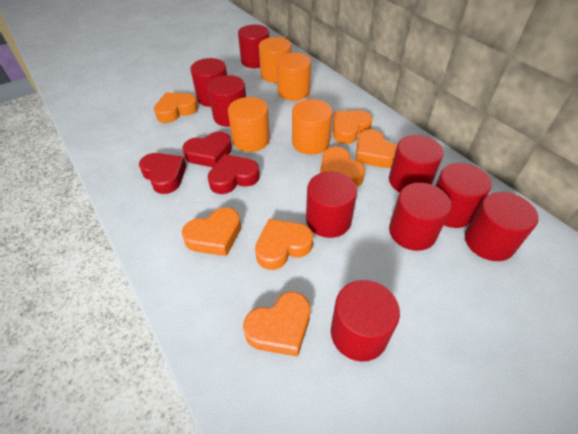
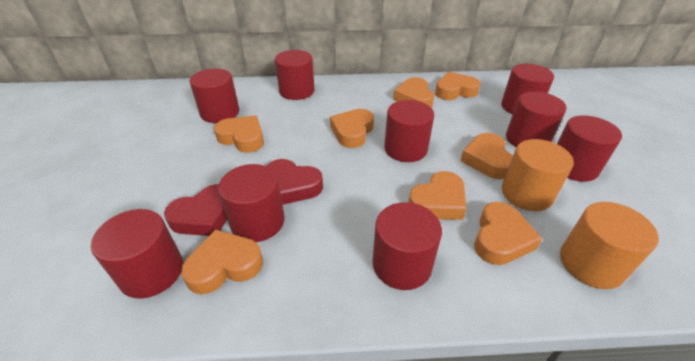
orange cylinder: 4 -> 2
orange heart: 7 -> 8
red heart: 3 -> 2

